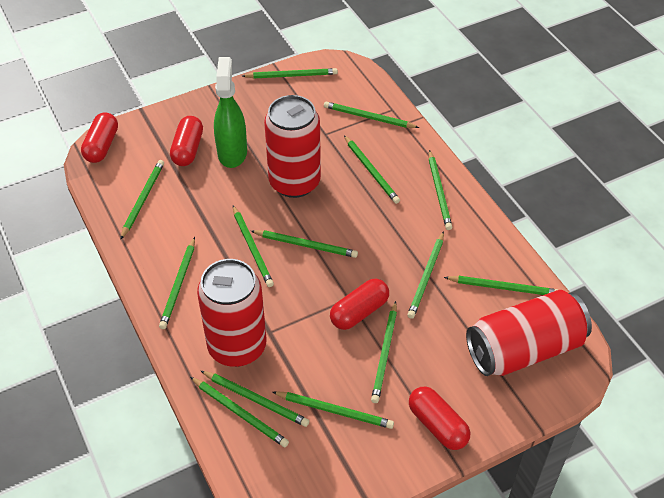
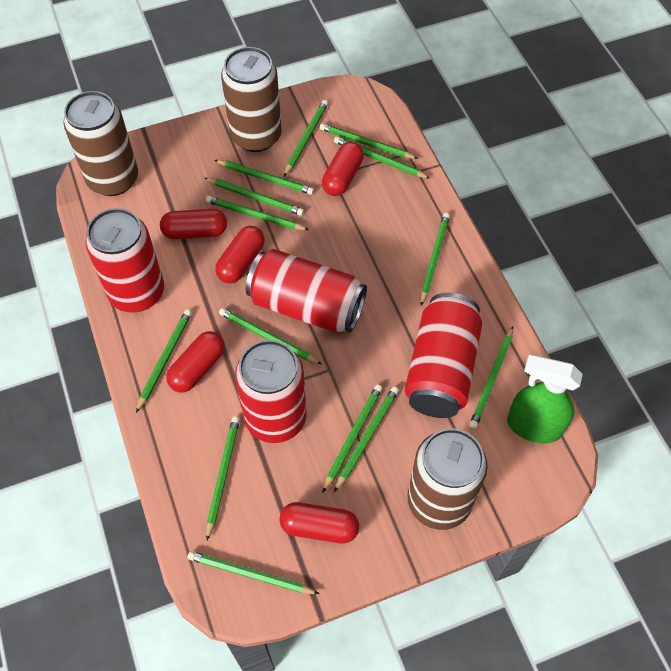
brown can: 0 -> 3
red can: 3 -> 4
red capsule: 4 -> 5

